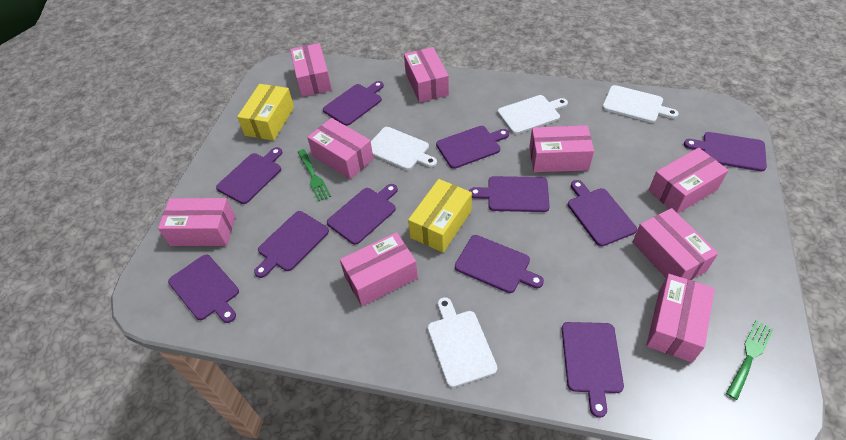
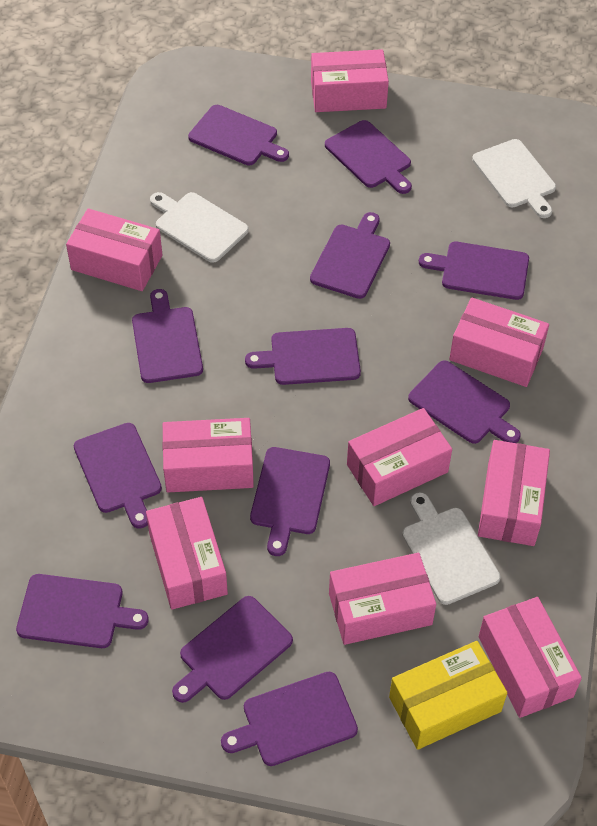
green fork: 2 -> 0
purple cutting board: 11 -> 12
white cutting board: 4 -> 3
yellow box: 2 -> 1

